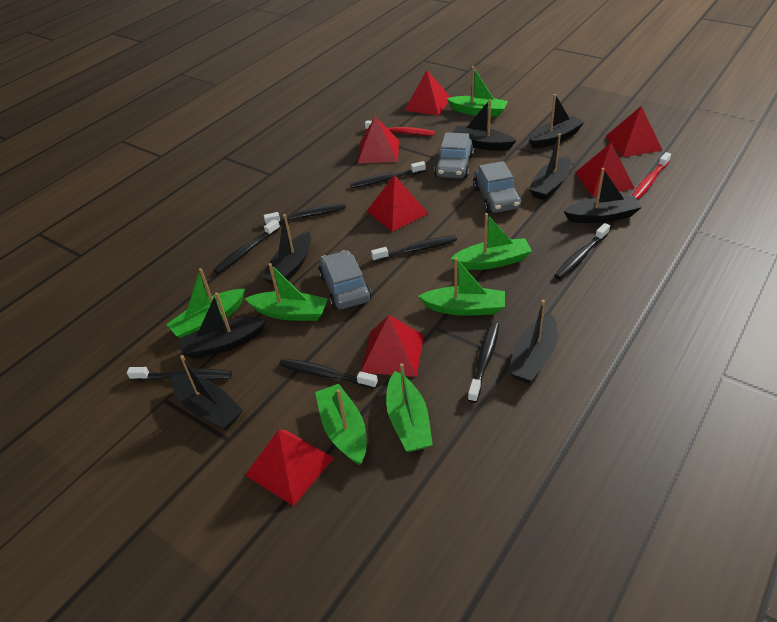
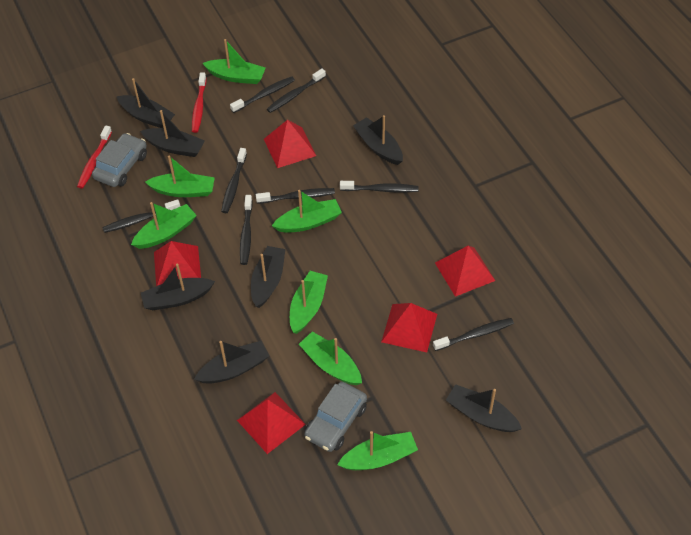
black boat: 8 -> 7
grey car: 3 -> 2
red pyramid: 7 -> 5

